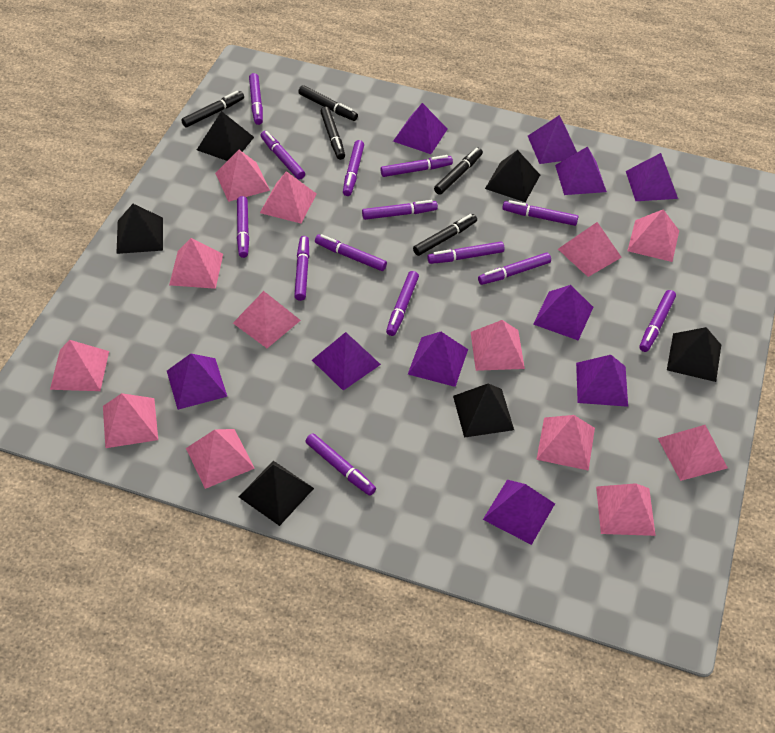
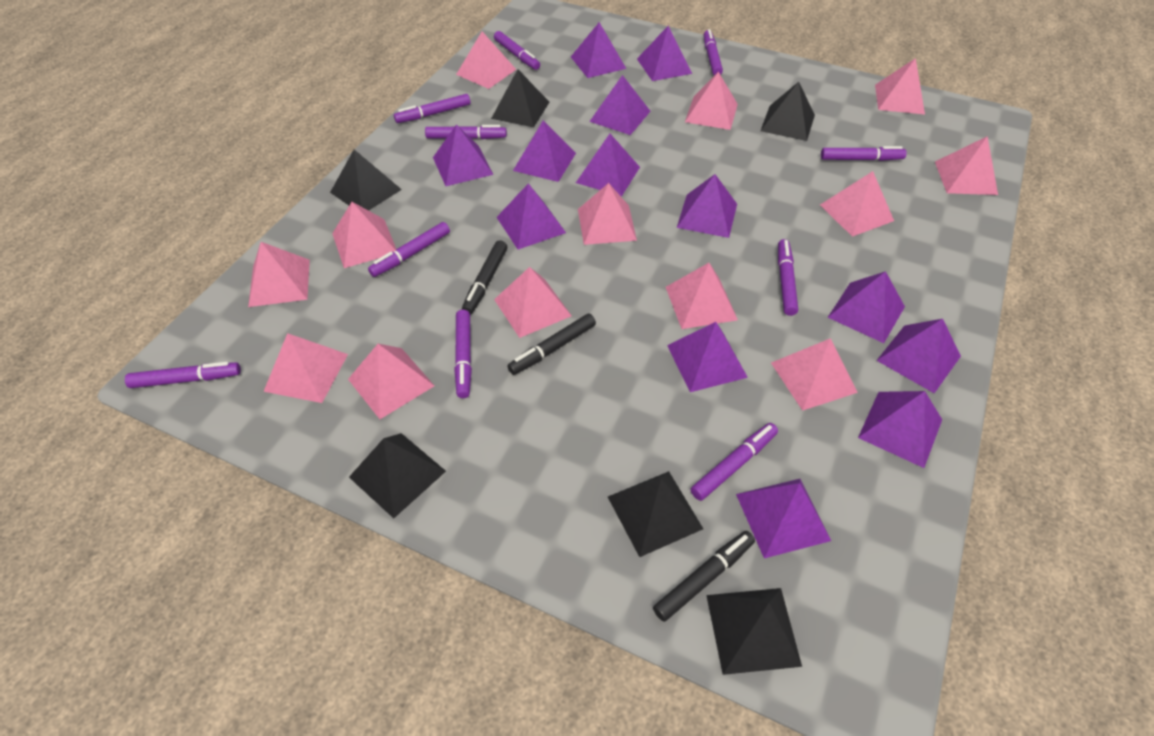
black marker: 5 -> 3
purple marker: 14 -> 10
purple pyramid: 10 -> 13

